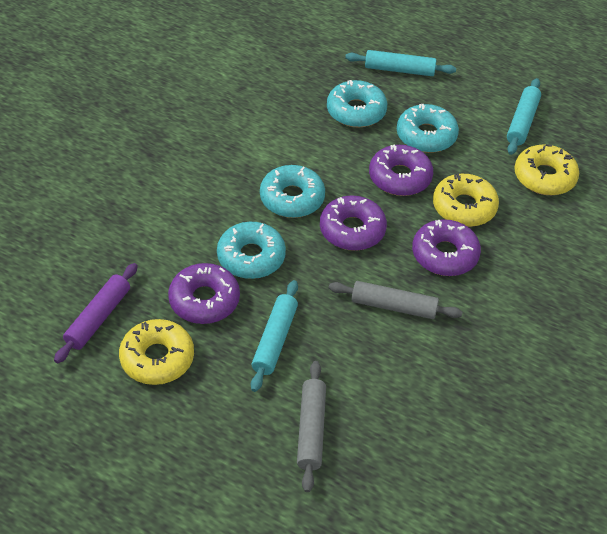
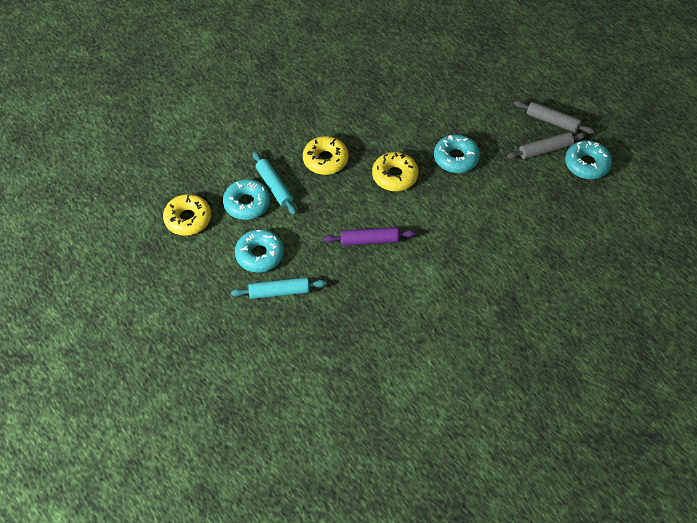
purple donut: 4 -> 0
turquoise rolling pin: 3 -> 2

